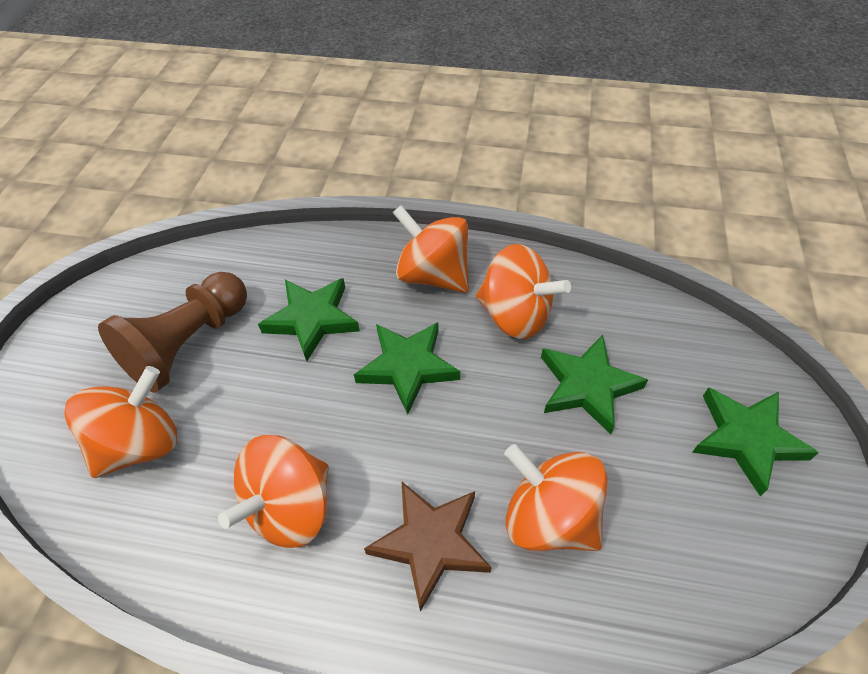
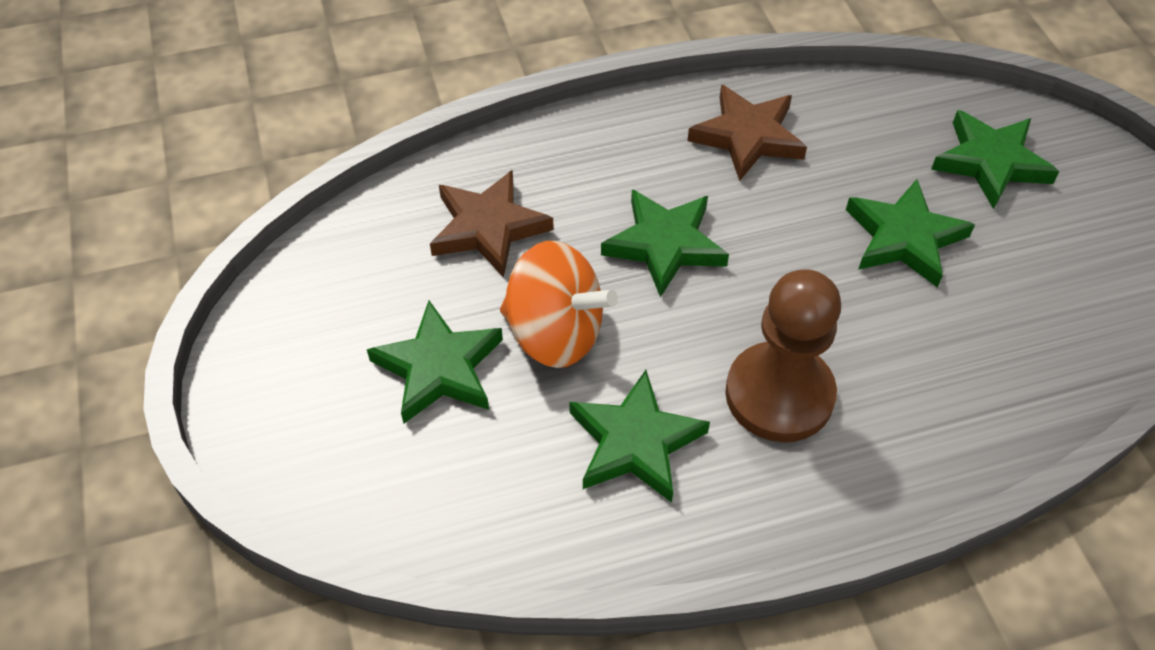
brown star: 1 -> 2
green star: 4 -> 5
orange spinning top: 5 -> 1

